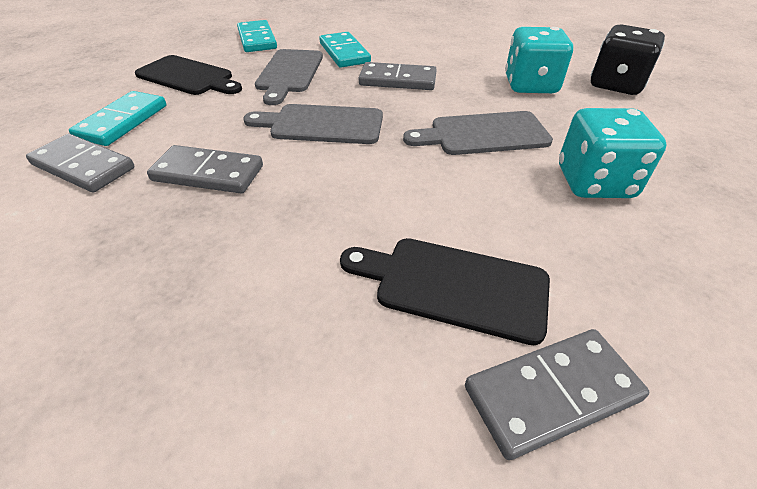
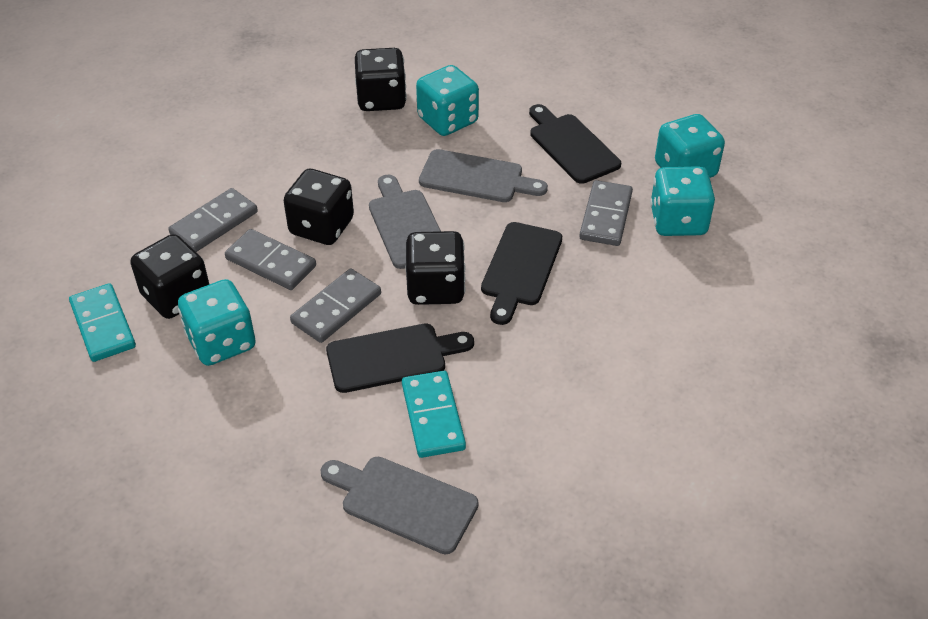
black cutting board: 2 -> 3
black dice: 1 -> 4
turquoise dice: 2 -> 4
turquoise domino: 3 -> 2

